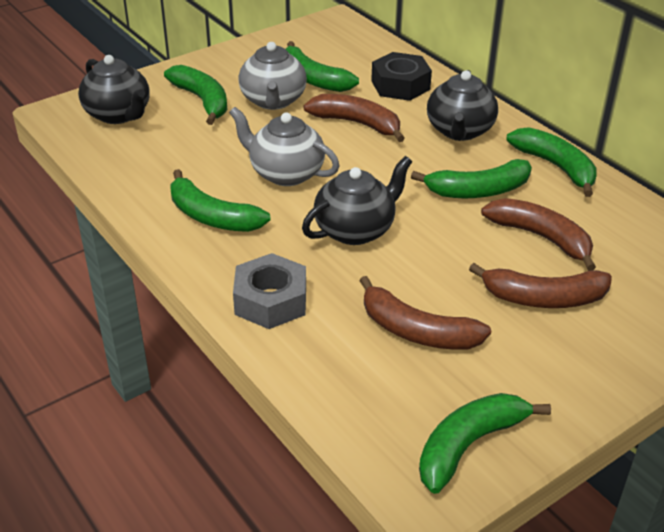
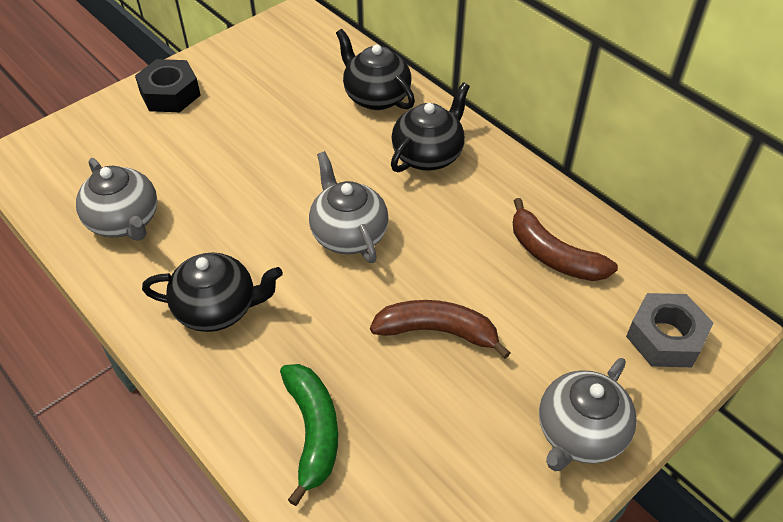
brown banana: 4 -> 2
green banana: 6 -> 1
grey teapot: 2 -> 3

